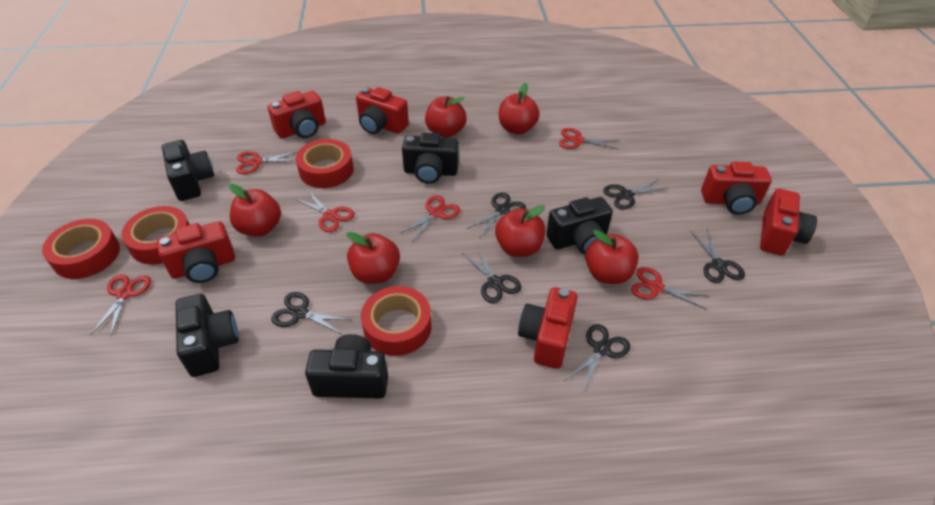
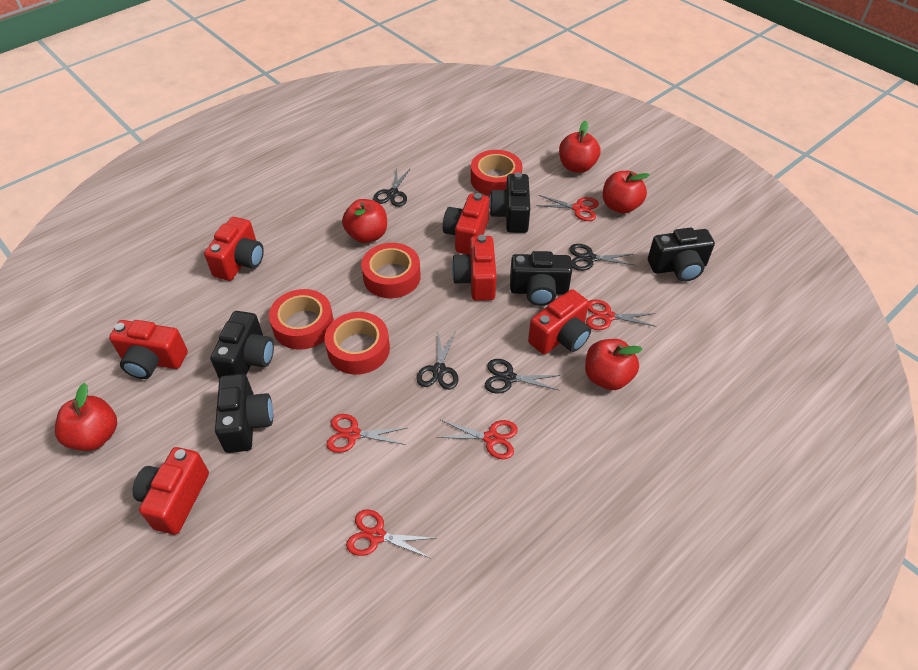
black scissors: 6 -> 4
red apple: 6 -> 5
red scissors: 6 -> 5

